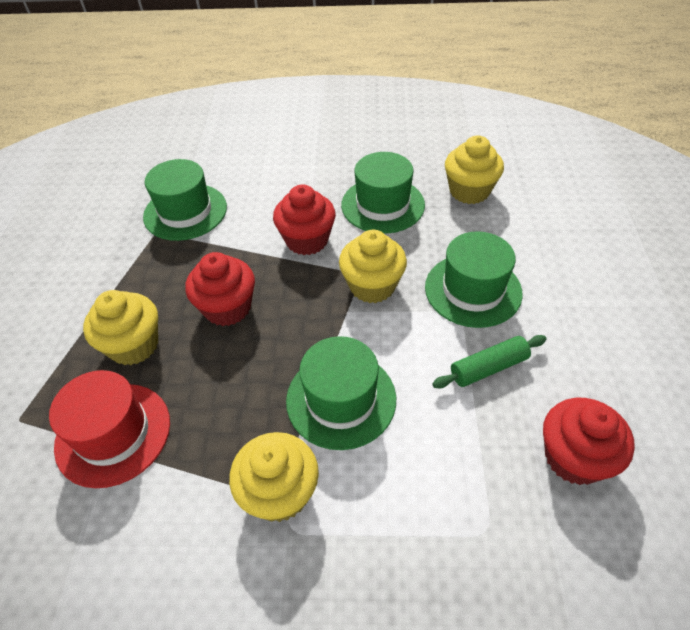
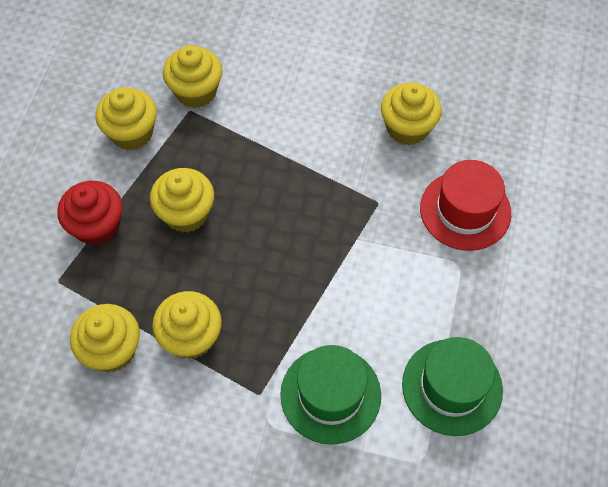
green hat: 4 -> 2
green rolling pin: 1 -> 0
red cupcake: 3 -> 1
yellow cupcake: 4 -> 6

